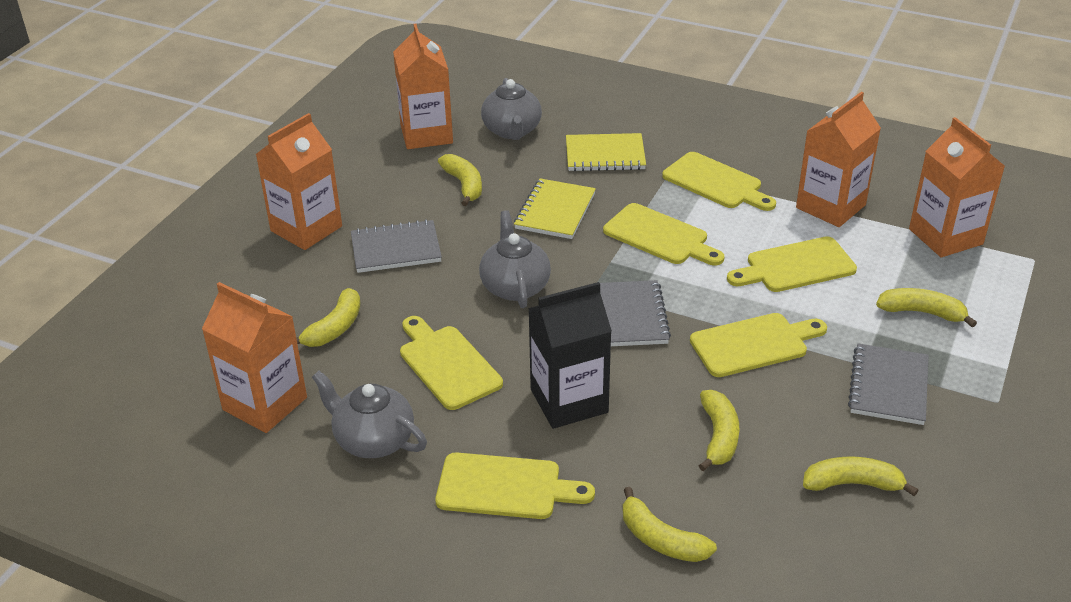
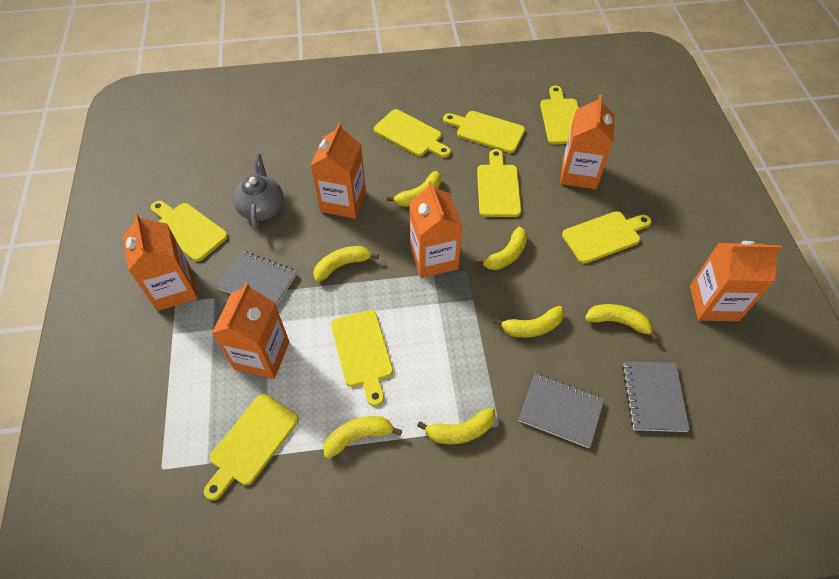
black carton: 1 -> 0
grey teapot: 3 -> 1
orange carton: 5 -> 6
yellow banana: 6 -> 7
yellow cutting board: 6 -> 8
yellow notebook: 2 -> 0

